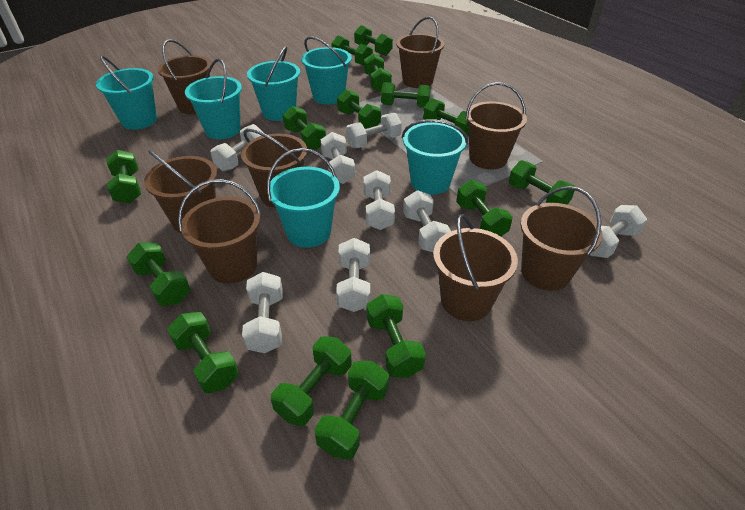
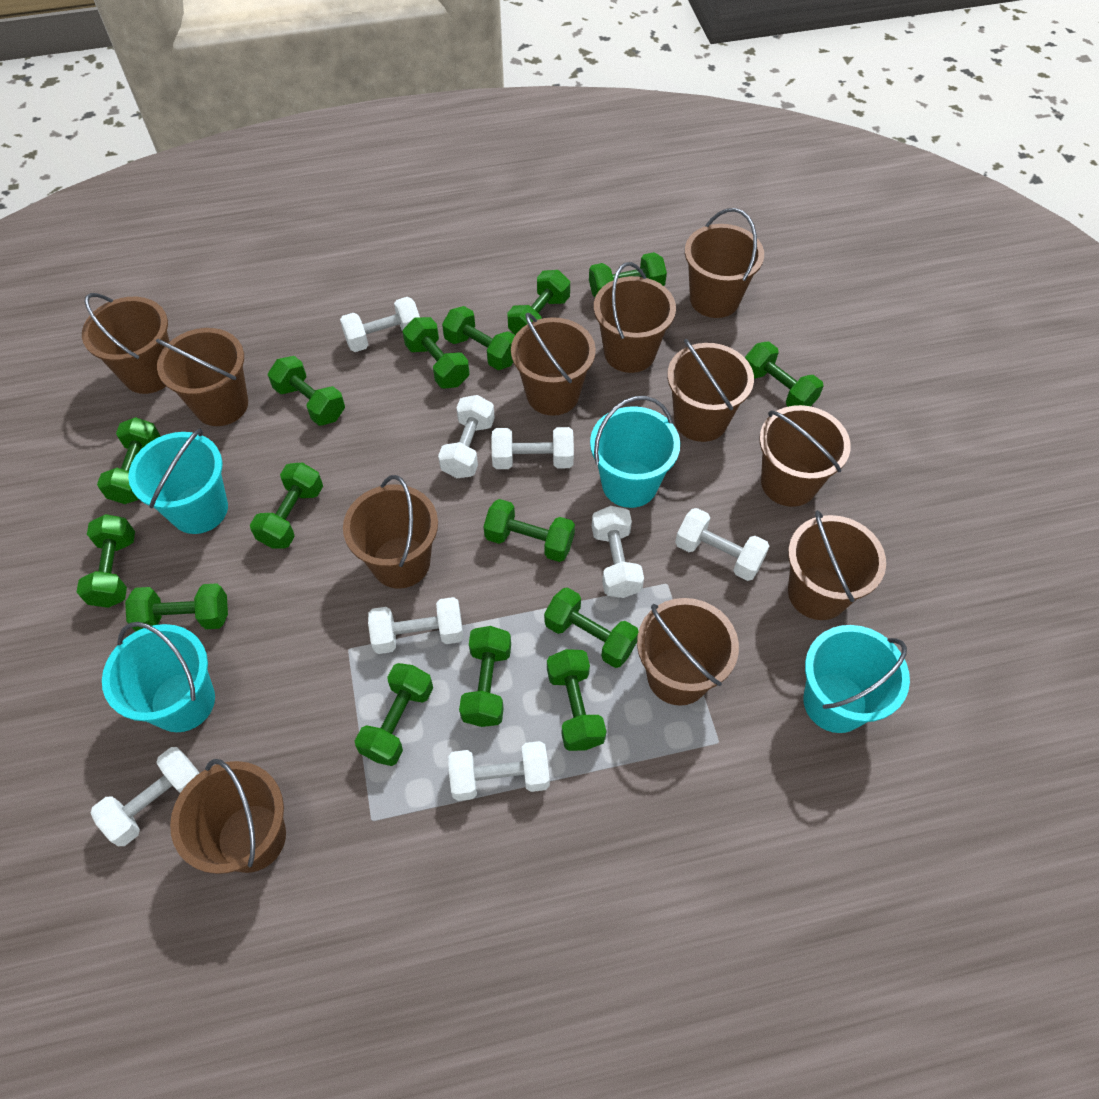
brown bucket: 8 -> 11
turquoise bucket: 6 -> 4

